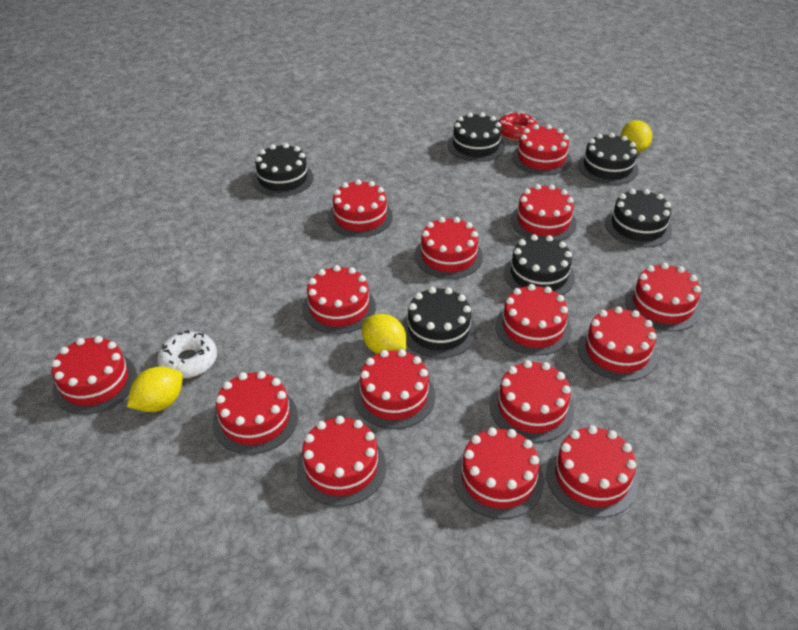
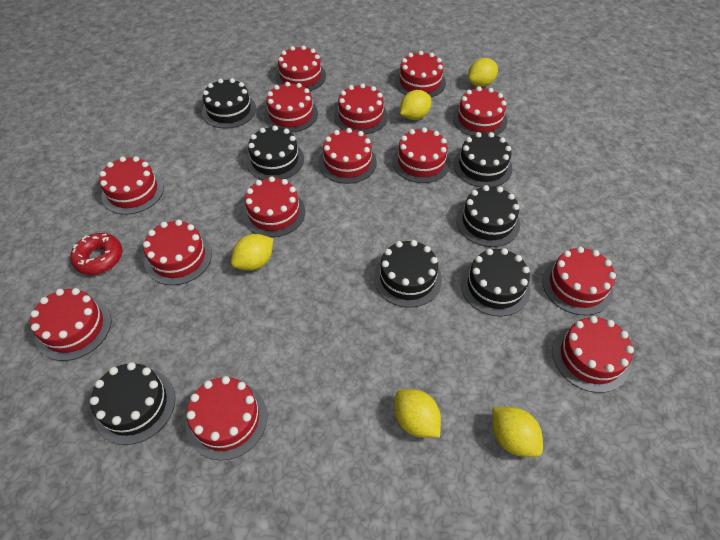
black cake: 6 -> 7
red cake: 15 -> 14
white donut: 1 -> 0
yellow lemon: 3 -> 5

